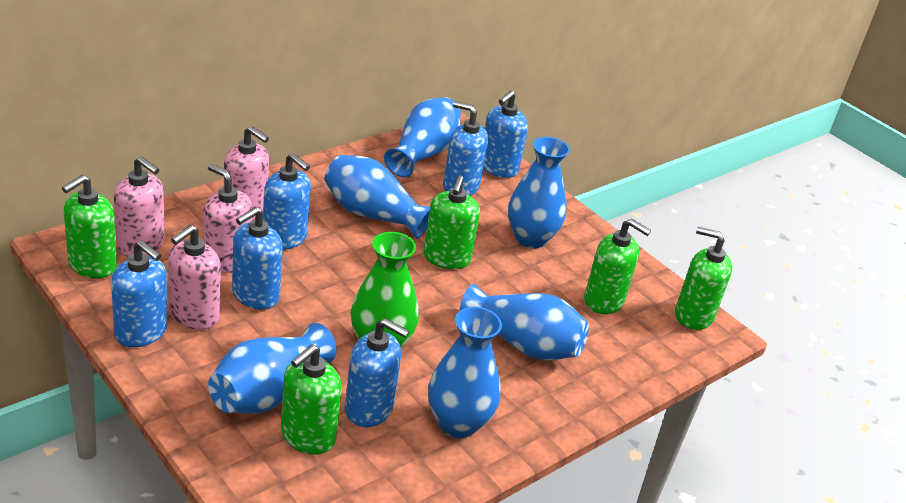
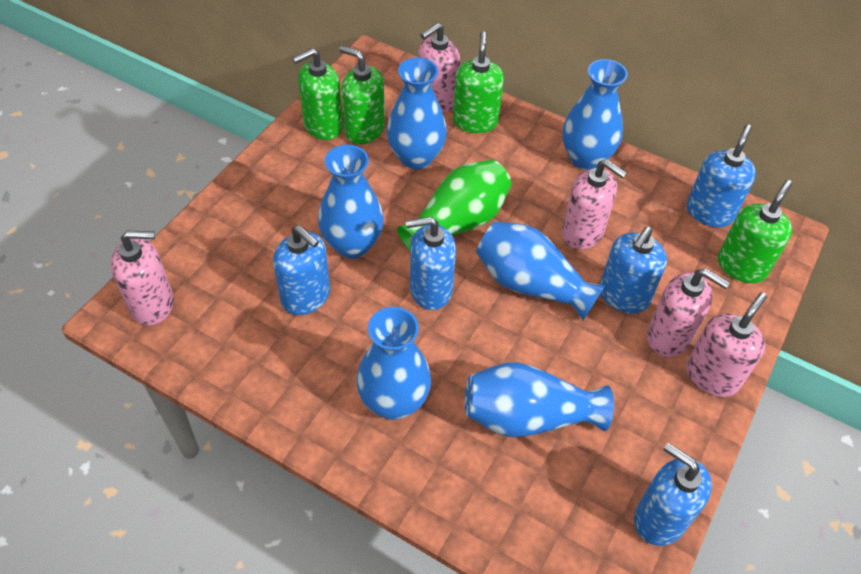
blue soap dispenser: 6 -> 5
green soap dispenser: 5 -> 4
pink soap dispenser: 4 -> 5

